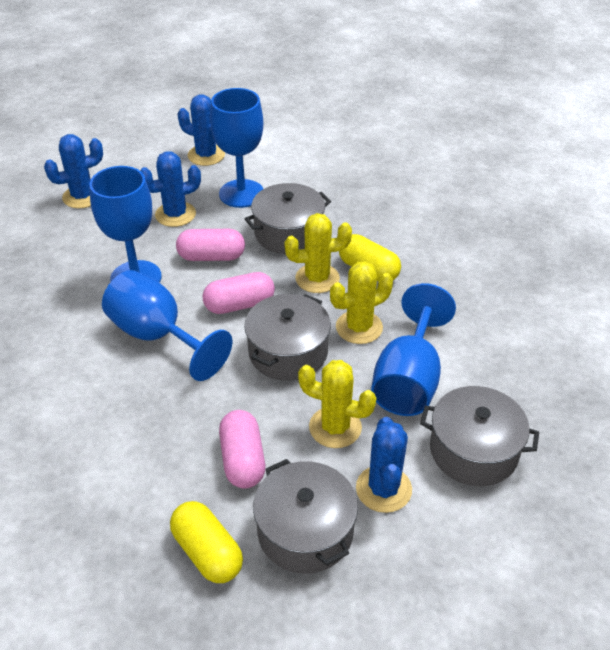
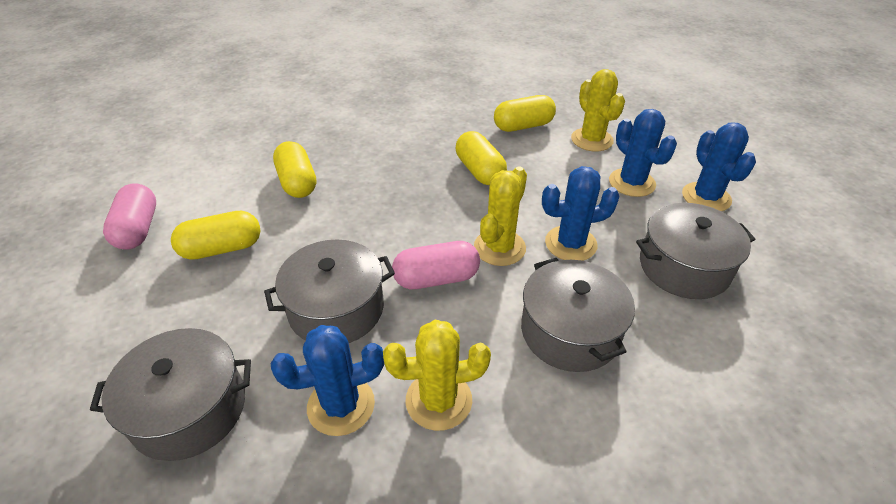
blue goblet: 4 -> 0
pink capsule: 3 -> 2
yellow capsule: 2 -> 4

